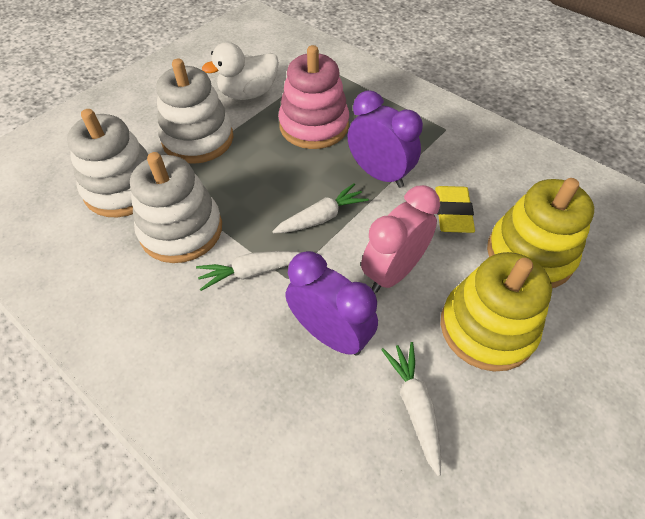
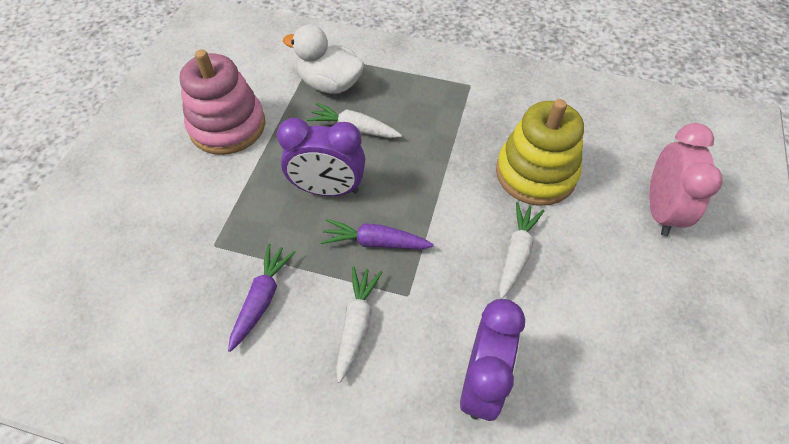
purple carrot: 0 -> 2
white stacking toy: 3 -> 0
yellow eraser: 1 -> 0
yellow stacking toy: 2 -> 1

